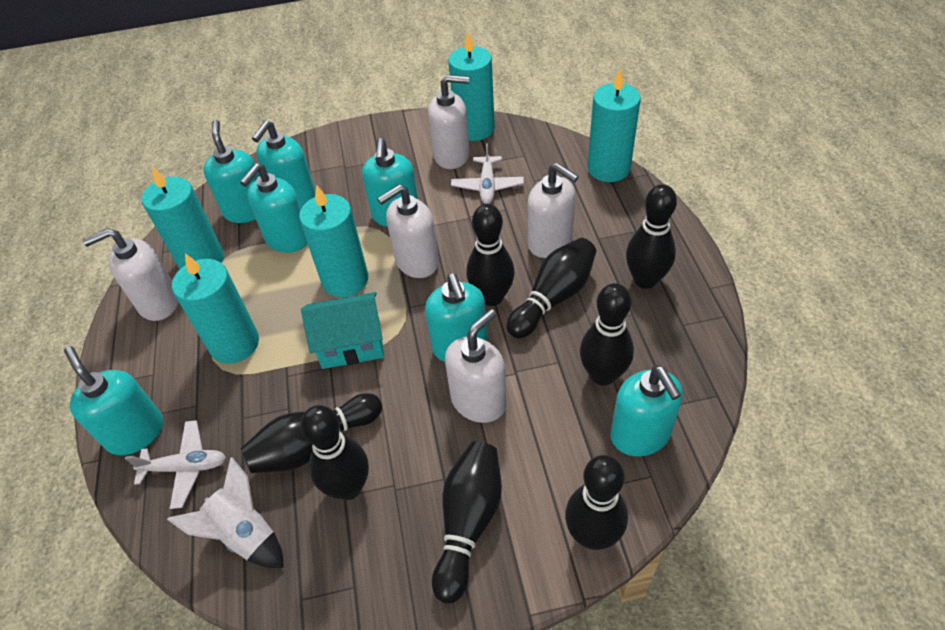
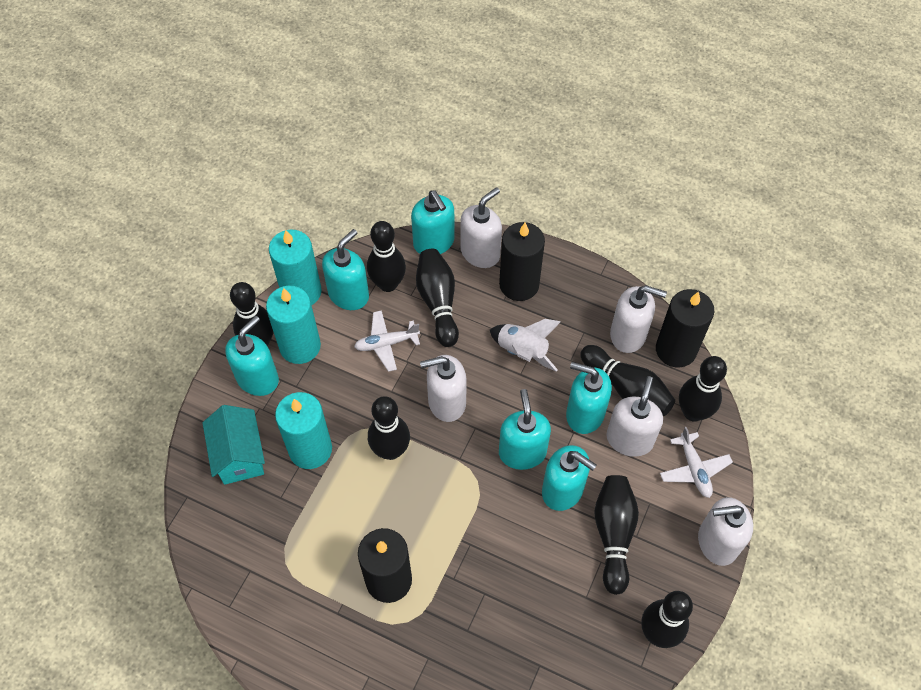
black candle: 0 -> 3
turquoise candle: 5 -> 3
turquoise soap dispenser: 7 -> 6

